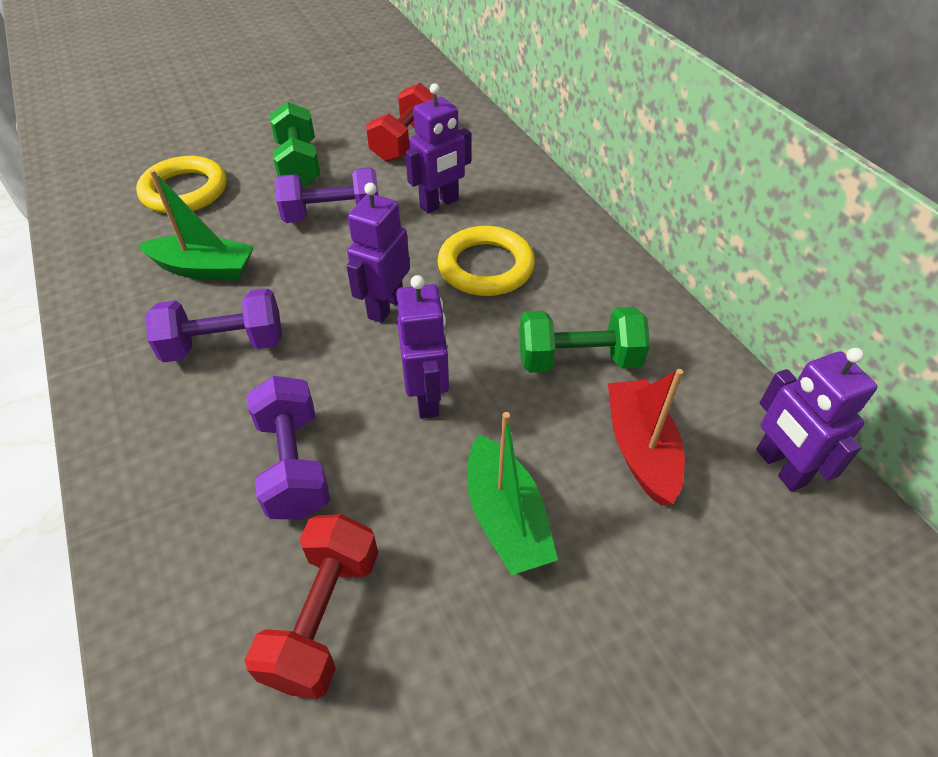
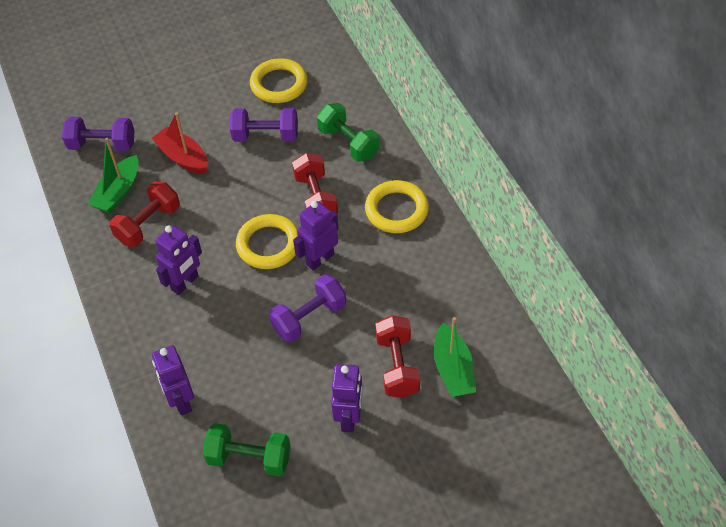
red dumbbell: 2 -> 3
yellow ring: 2 -> 3

